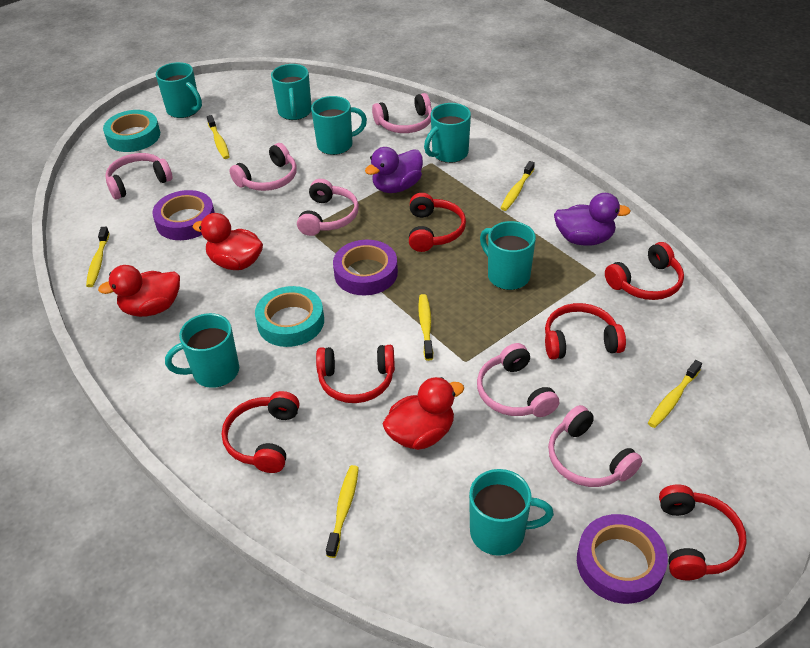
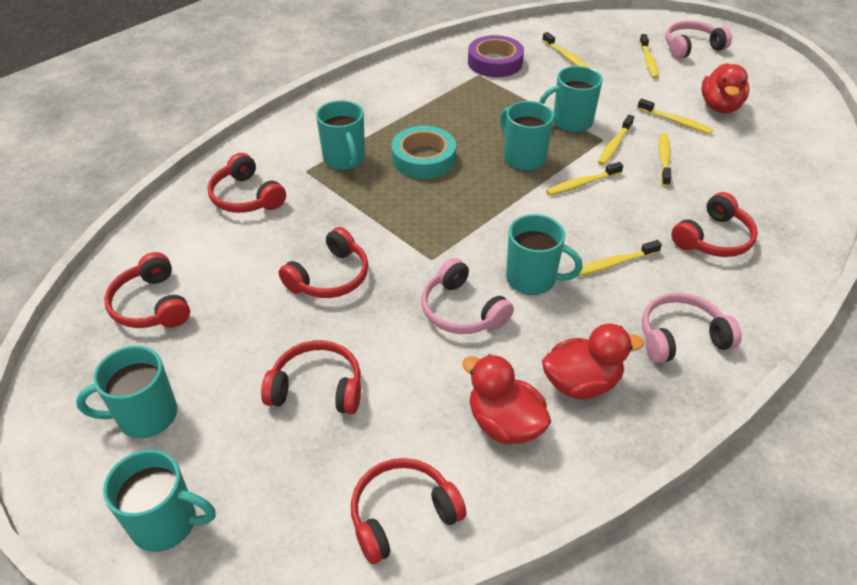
pink headphones: 6 -> 3
purple duck: 2 -> 0
purple tape: 3 -> 1
turquoise mug: 7 -> 6
turquoise tape: 2 -> 1
yellow toothbrush: 6 -> 7

